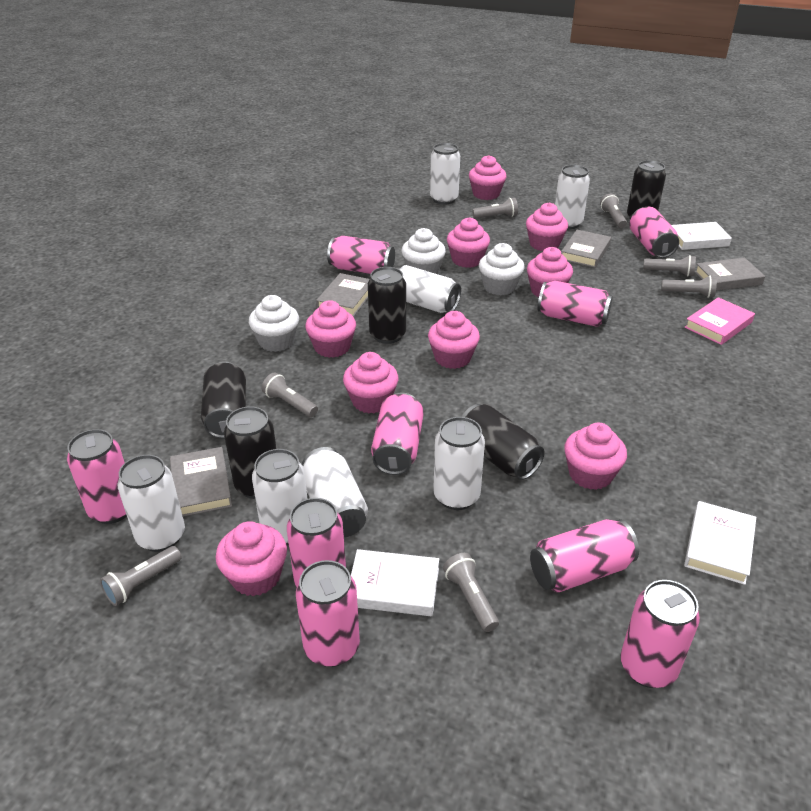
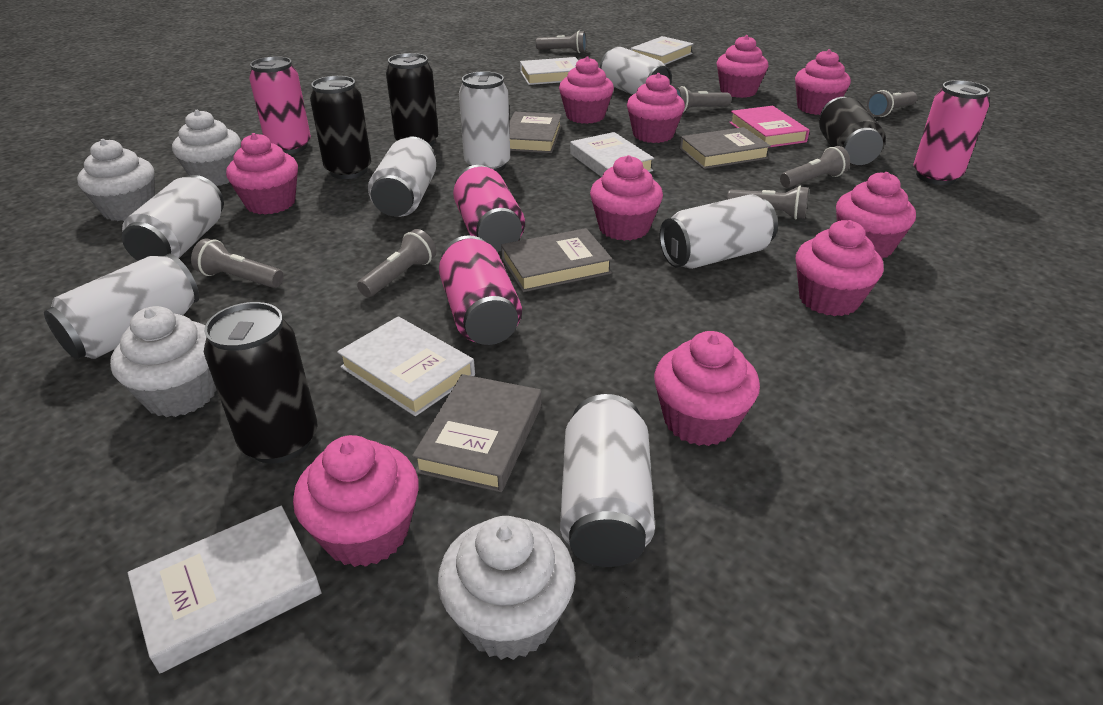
black can: 5 -> 4
pink can: 9 -> 4
pink cupcake: 9 -> 10
white book: 3 -> 5
white cupcake: 3 -> 4

